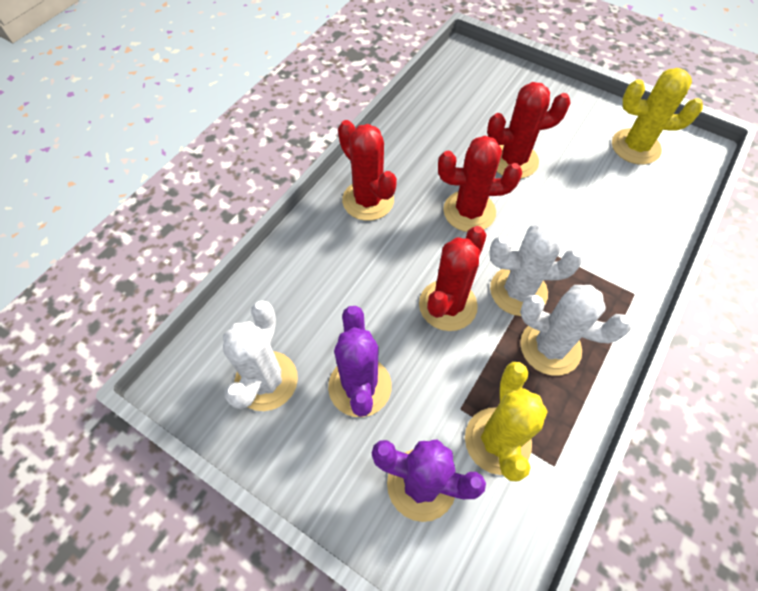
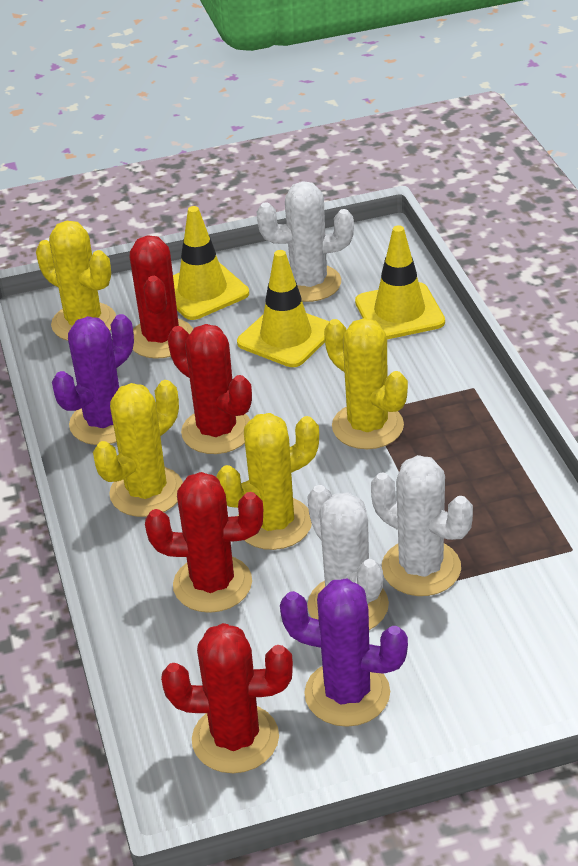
yellow cactus: 2 -> 4
yellow traffic cone: 0 -> 3

